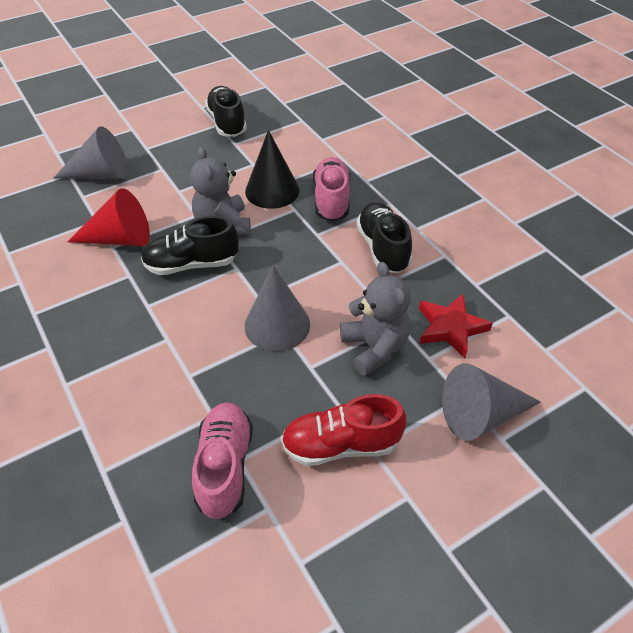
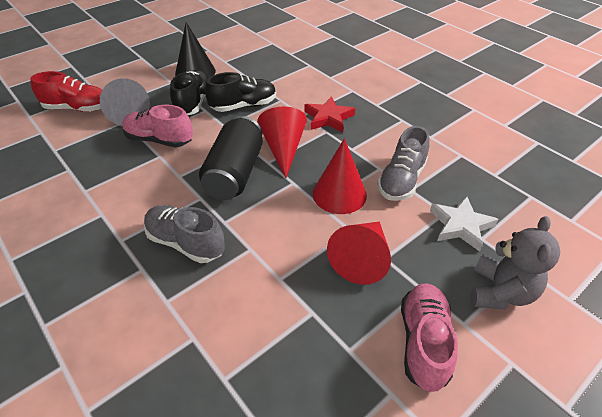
black can: 0 -> 1
black shoe: 3 -> 2
grey cone: 3 -> 1
grey shoe: 0 -> 2
grey teddy bear: 2 -> 1
red cone: 1 -> 3
white star: 0 -> 1

